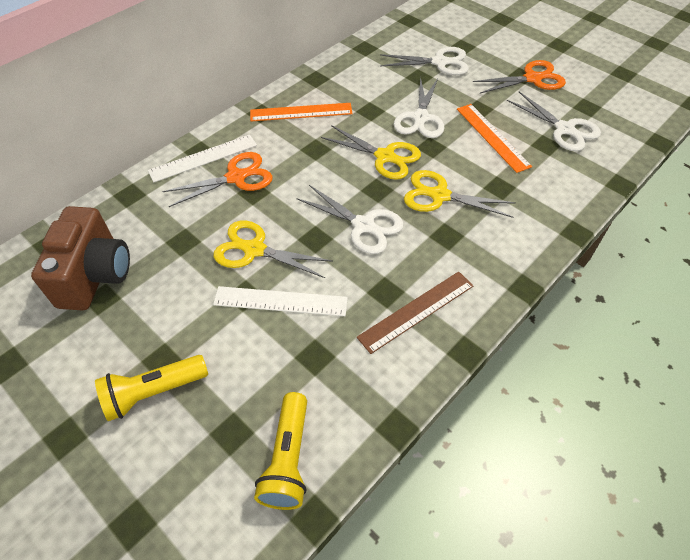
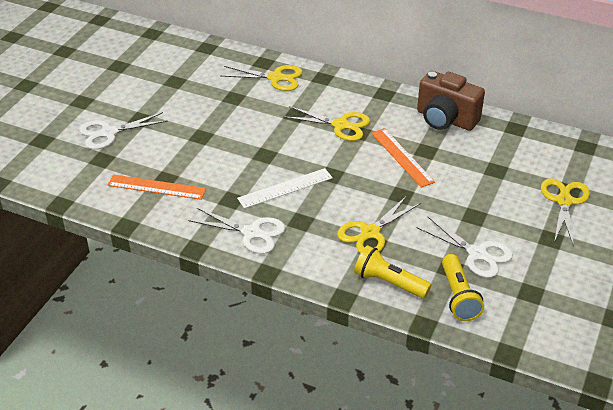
brown ruler: 1 -> 0
orange scissors: 2 -> 0
white ruler: 2 -> 1
white scissors: 4 -> 3
yellow scissors: 3 -> 4

